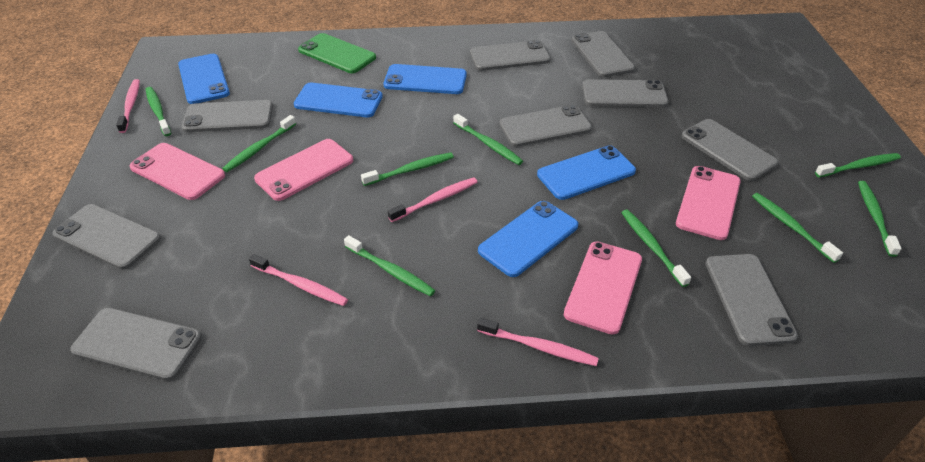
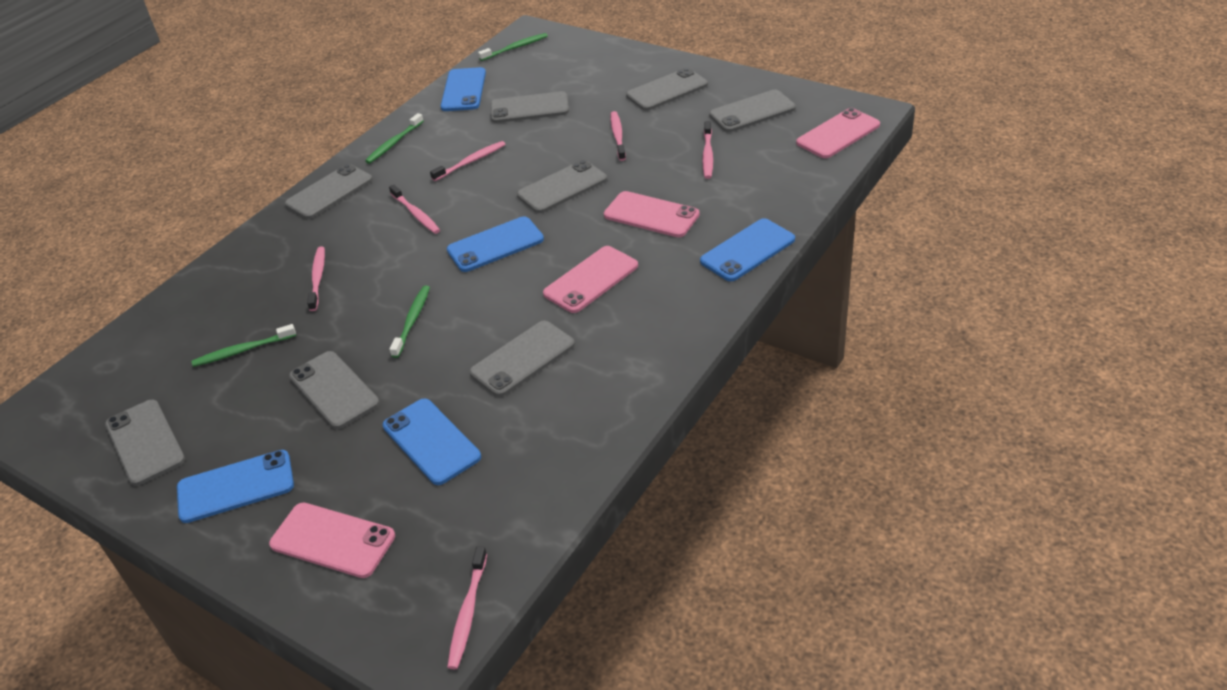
green phone: 1 -> 0
green toothbrush: 9 -> 4
grey phone: 9 -> 8
pink toothbrush: 4 -> 6

